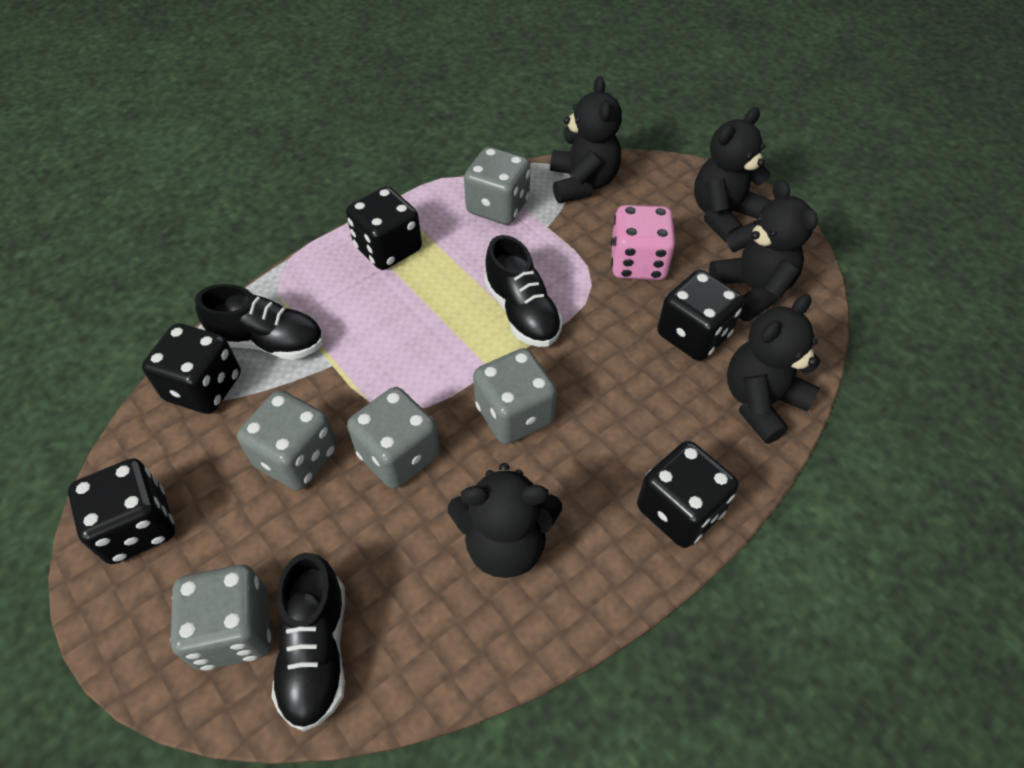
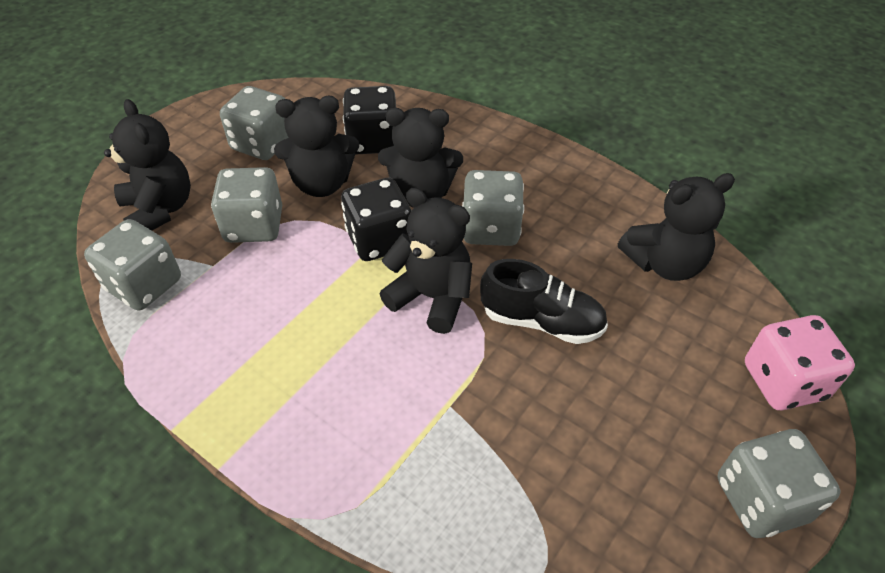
black dice: 5 -> 2
black shoe: 3 -> 1

